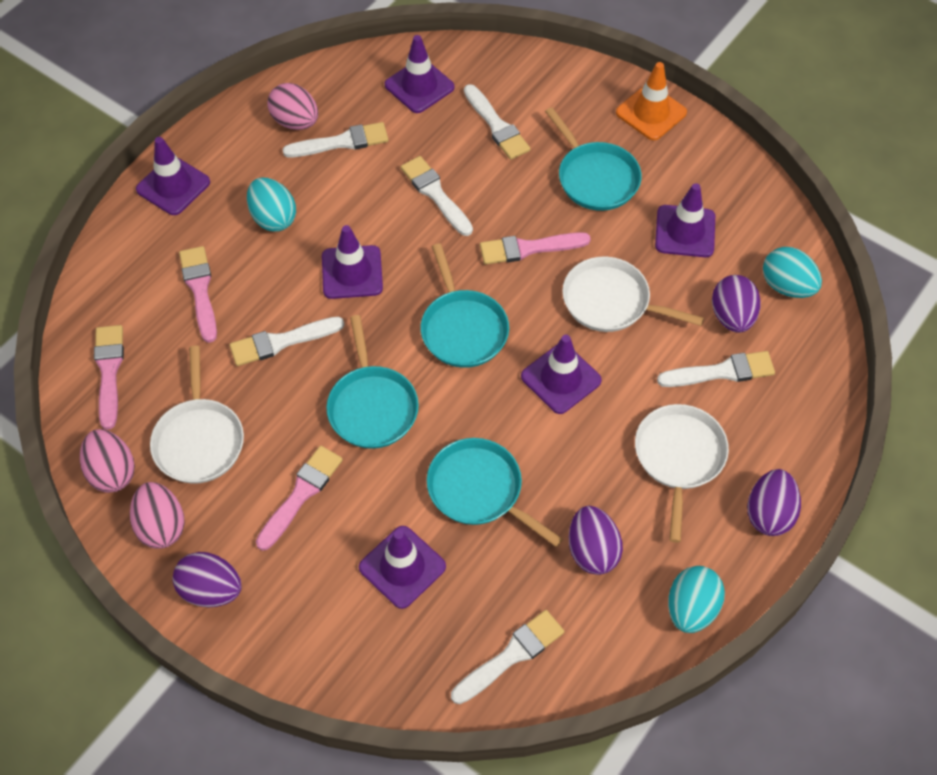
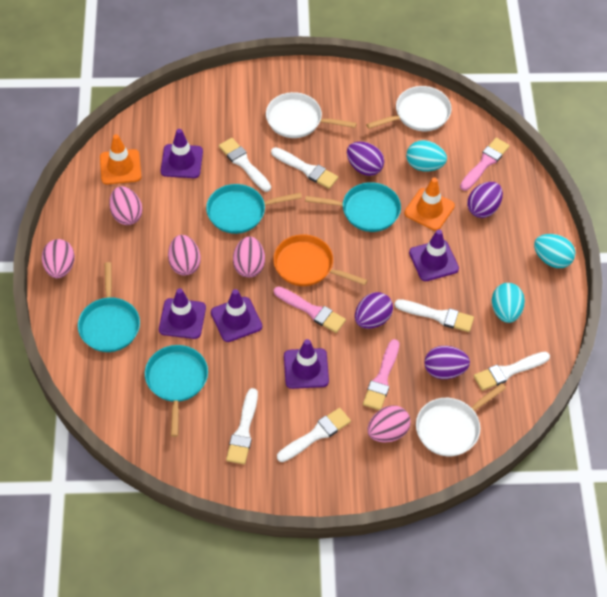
orange pan: 0 -> 1
orange traffic cone: 1 -> 2
pink brush: 4 -> 3
pink egg: 3 -> 5
purple traffic cone: 6 -> 5

